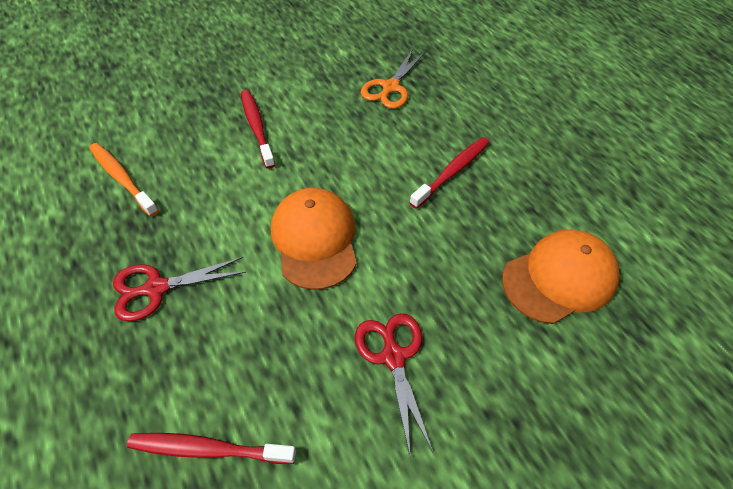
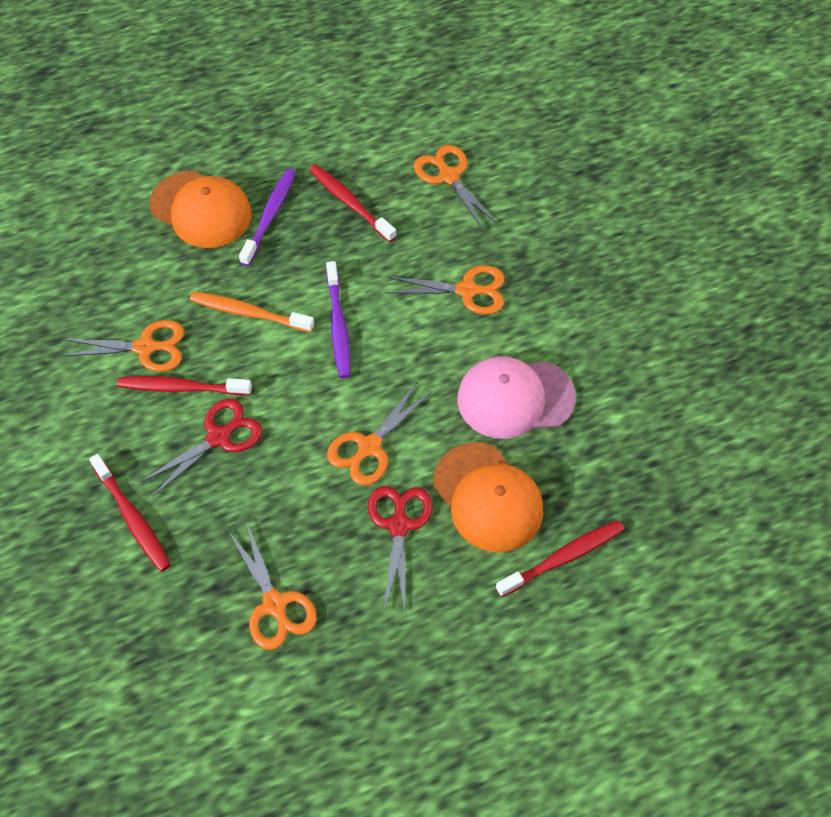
orange scissors: 1 -> 5
pink cap: 0 -> 1
purple toothbrush: 0 -> 2
red toothbrush: 3 -> 4

